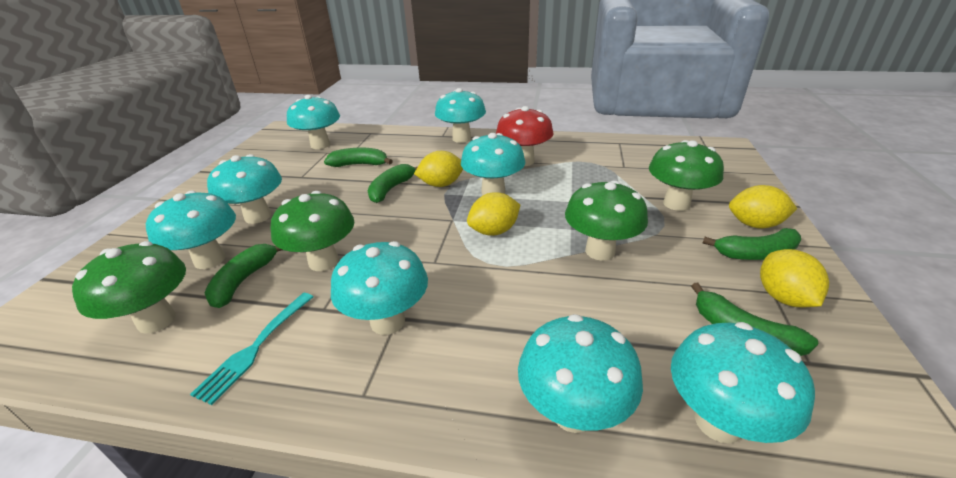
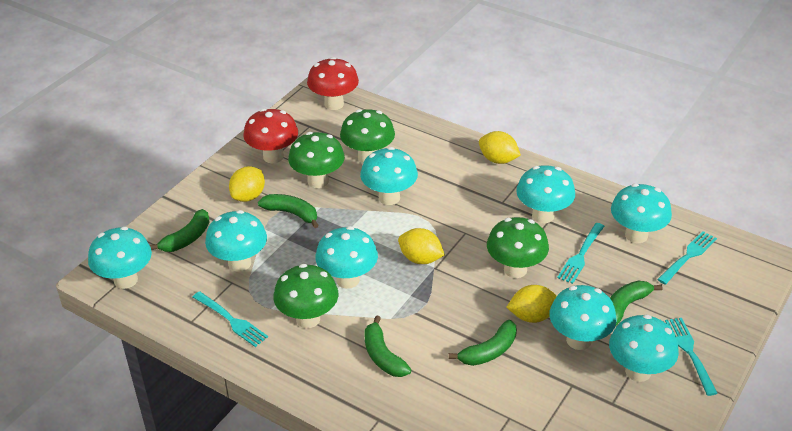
red mushroom: 1 -> 2
turquoise fork: 1 -> 4

